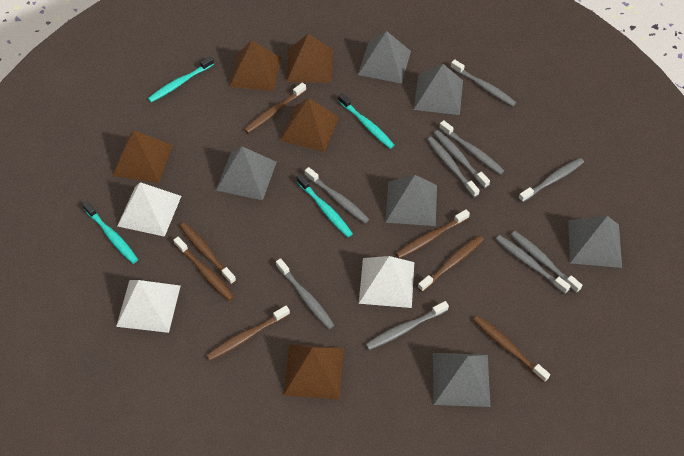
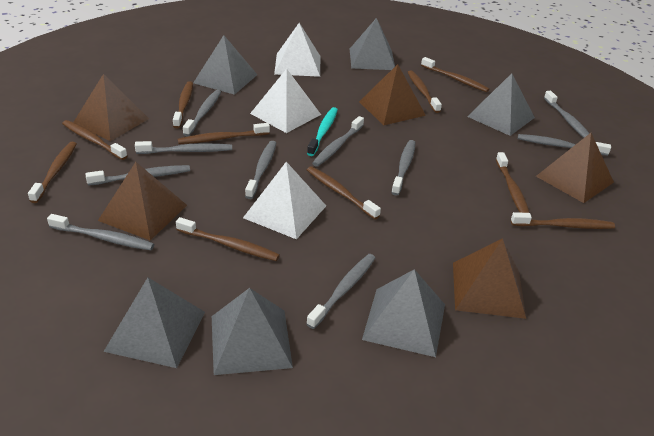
brown toothbrush: 7 -> 10
turquoise toothbrush: 4 -> 1

